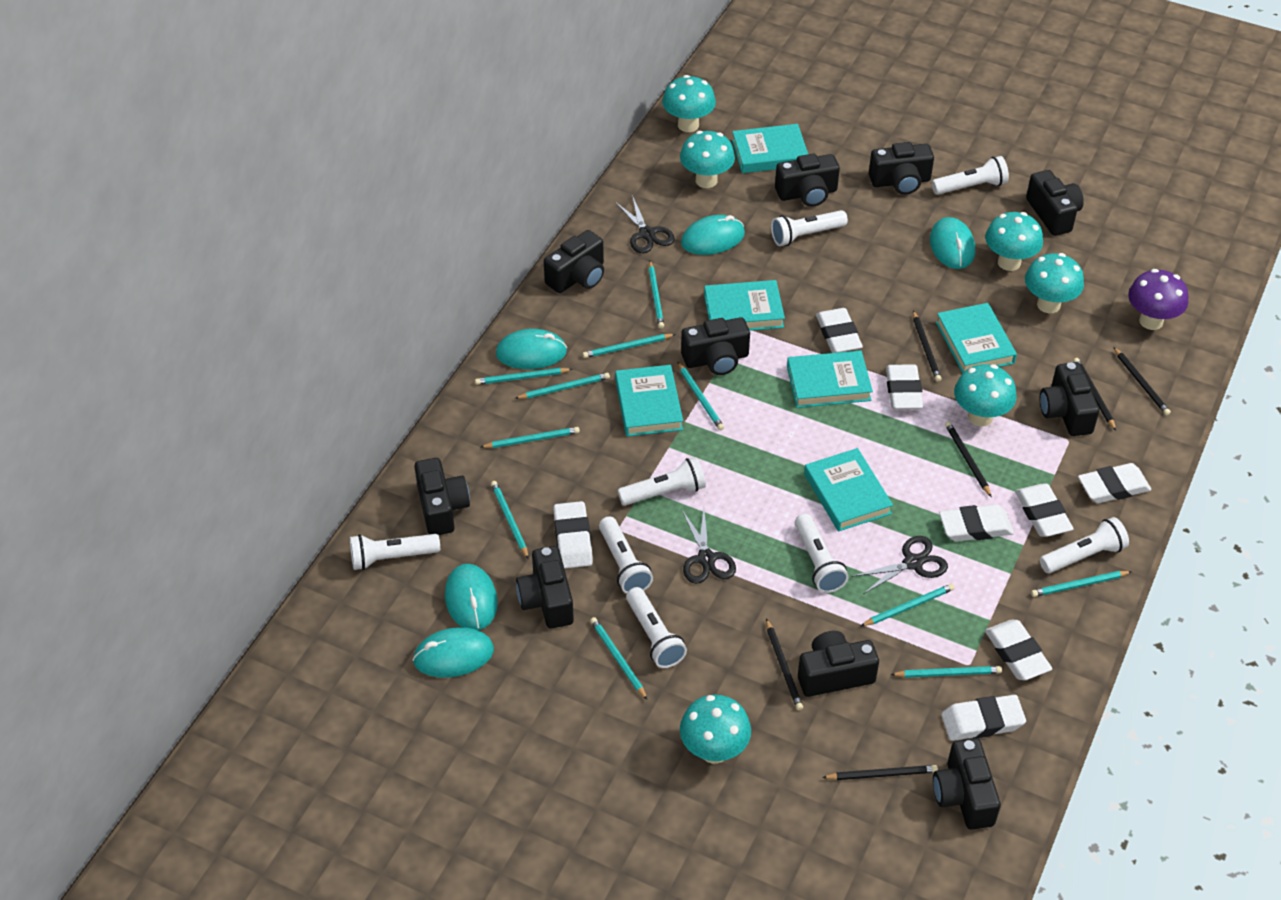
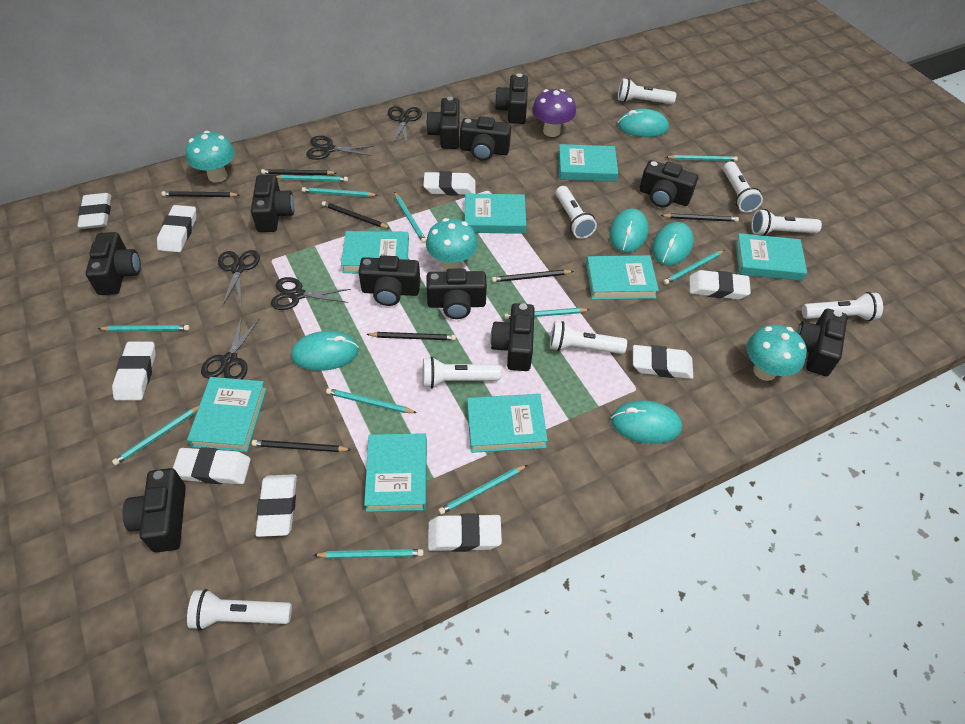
black camera: 10 -> 11
black pencil: 6 -> 7
black scissors: 3 -> 5
turquoise book: 6 -> 8
turquoise mushroom: 6 -> 3
white eraser: 8 -> 9

